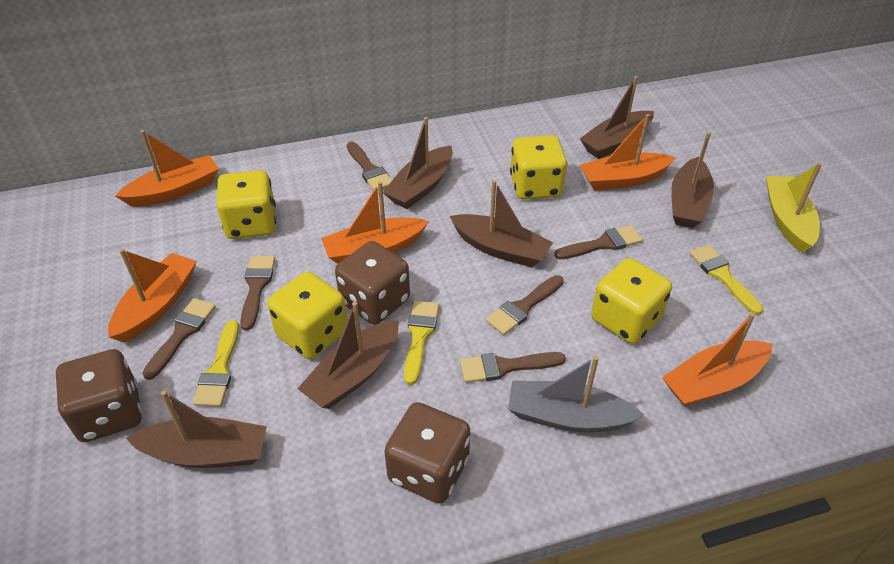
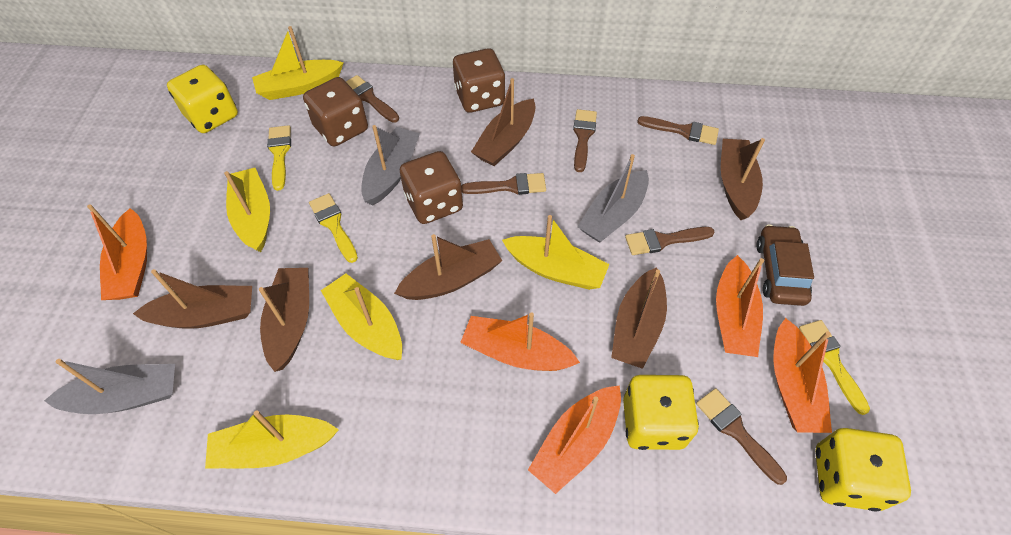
brown car: 0 -> 1
grey boat: 1 -> 3
yellow boat: 1 -> 5
yellow dice: 4 -> 3

